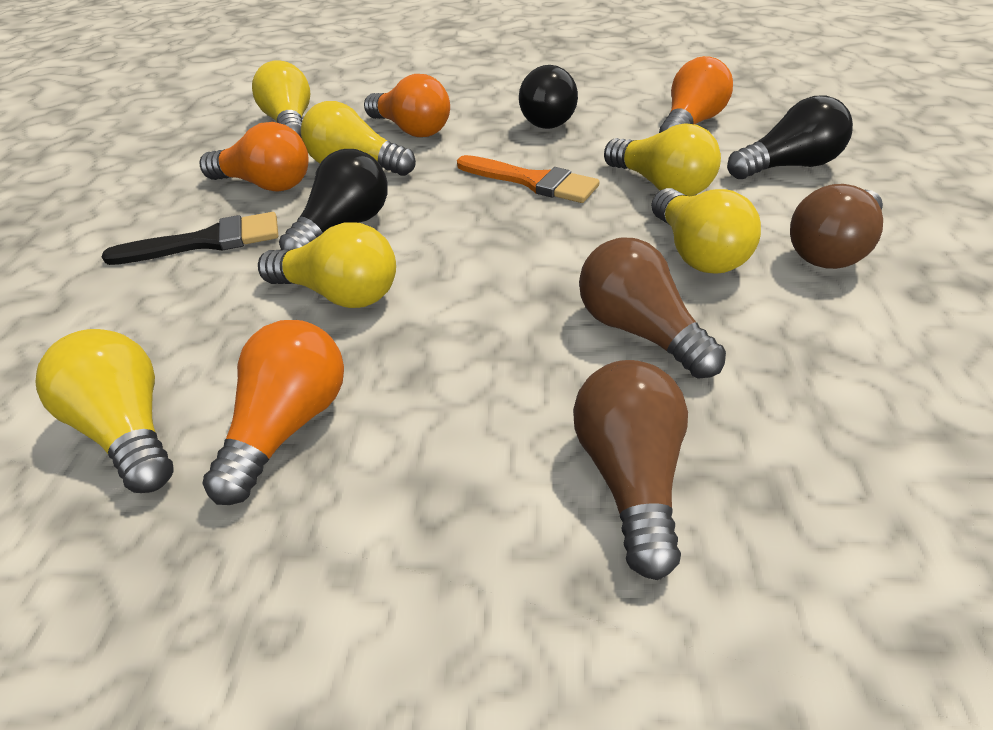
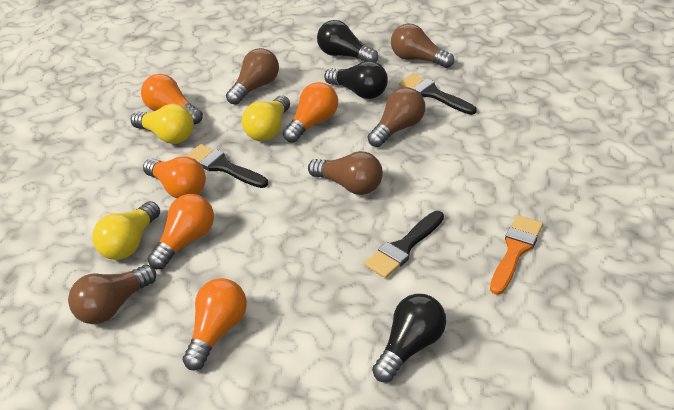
black brush: 1 -> 3
brown light bulb: 3 -> 5
orange light bulb: 4 -> 5
yellow light bulb: 6 -> 3

